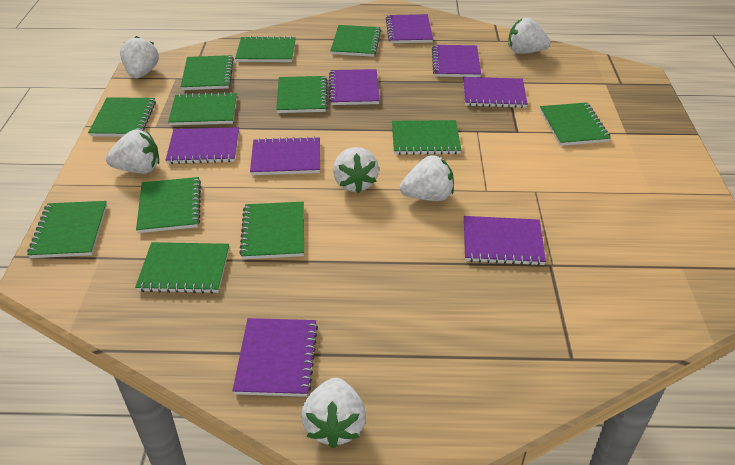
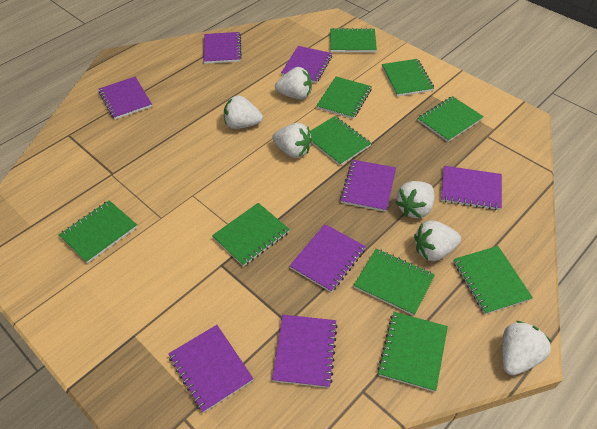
green notebook: 12 -> 10

